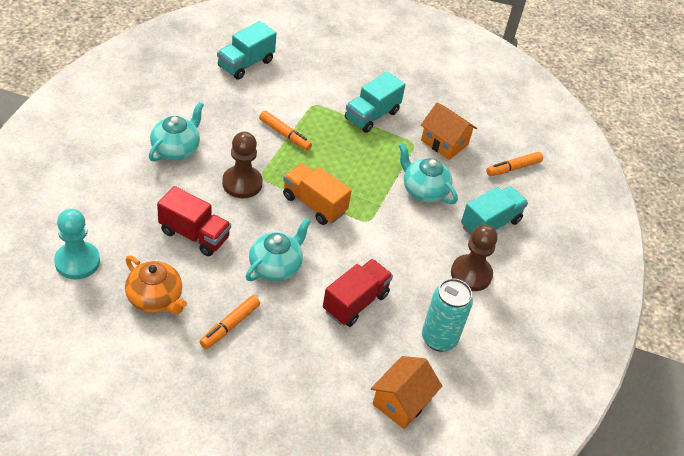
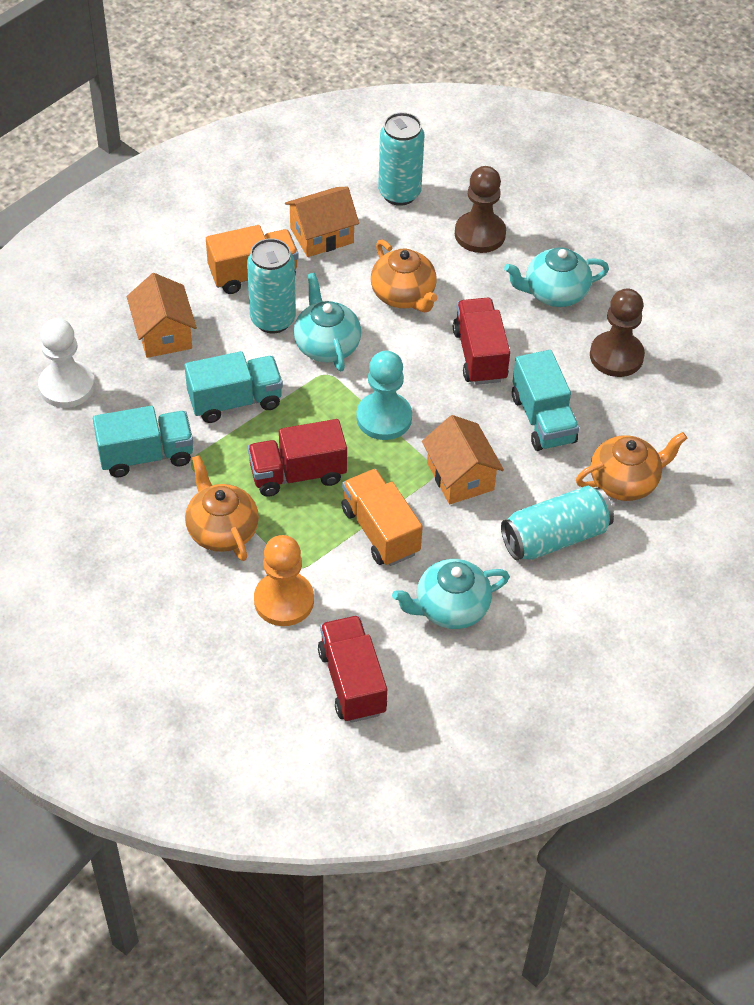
orange house: 2 -> 3
orange marker: 3 -> 0
orange pawn: 0 -> 1
orange teapot: 1 -> 3
orange truck: 1 -> 2
red truck: 2 -> 3
turquoise can: 1 -> 3
white pawn: 0 -> 1

